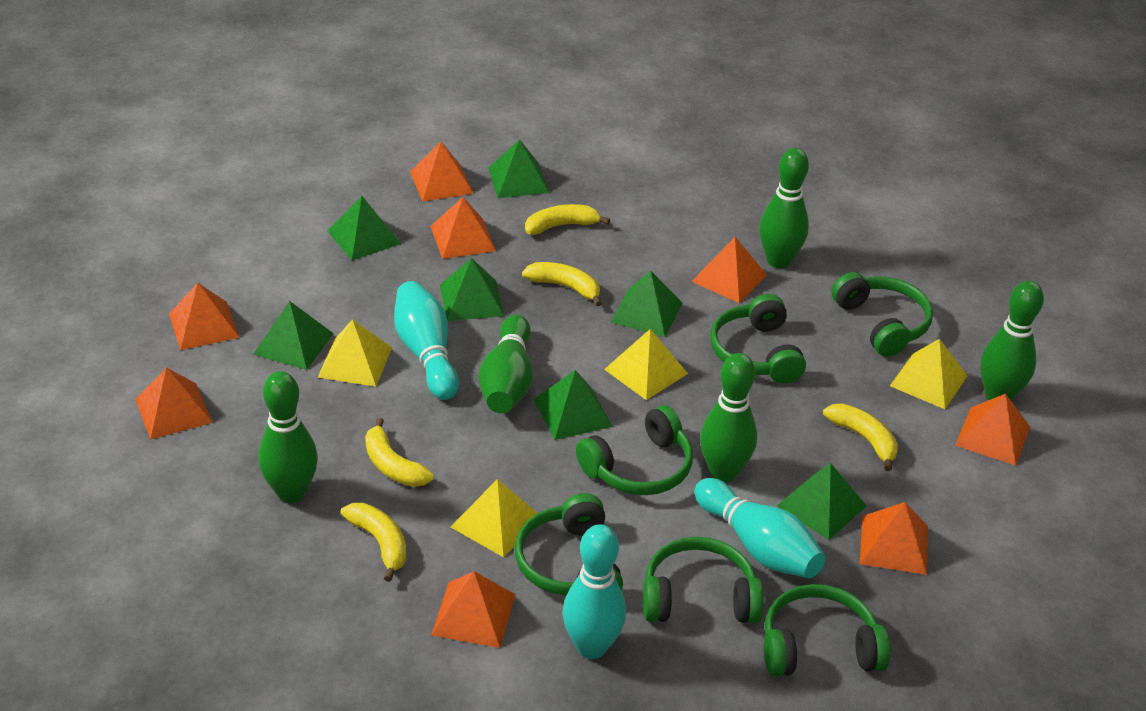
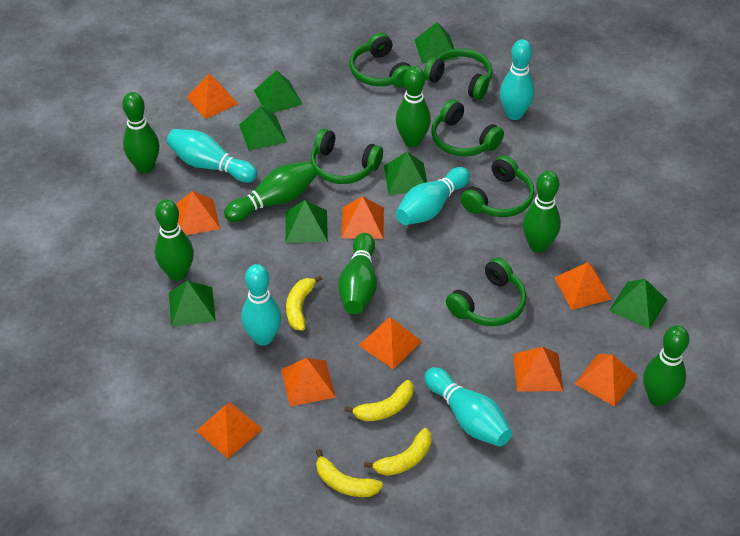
green bowling pin: 5 -> 7
orange pyramid: 8 -> 9
turquoise bowling pin: 3 -> 5
yellow banana: 5 -> 4
yellow pyramid: 4 -> 0

